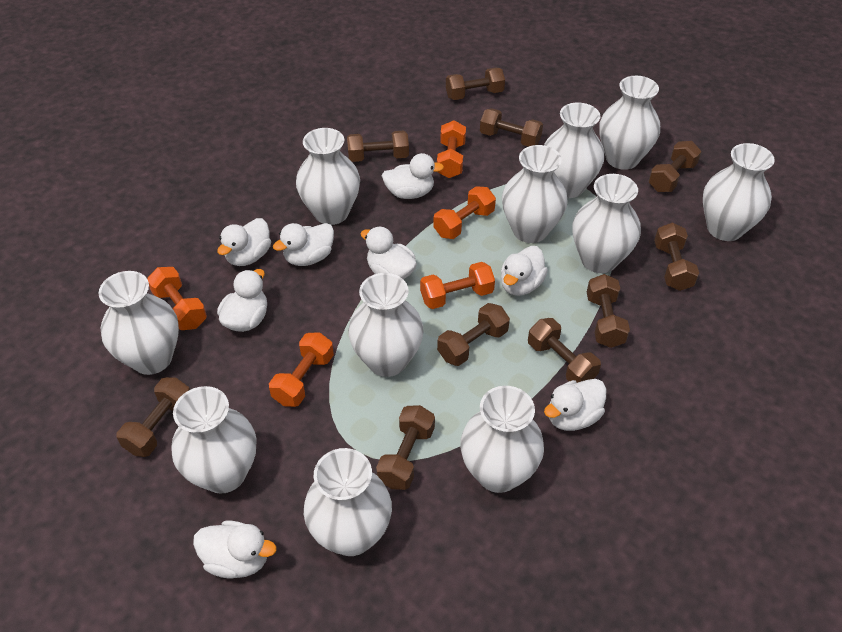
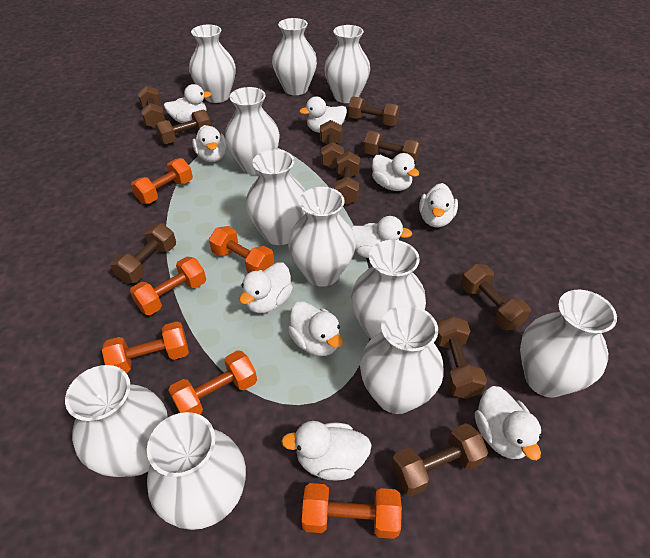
orange dumbbell: 5 -> 6
white duck: 8 -> 10

